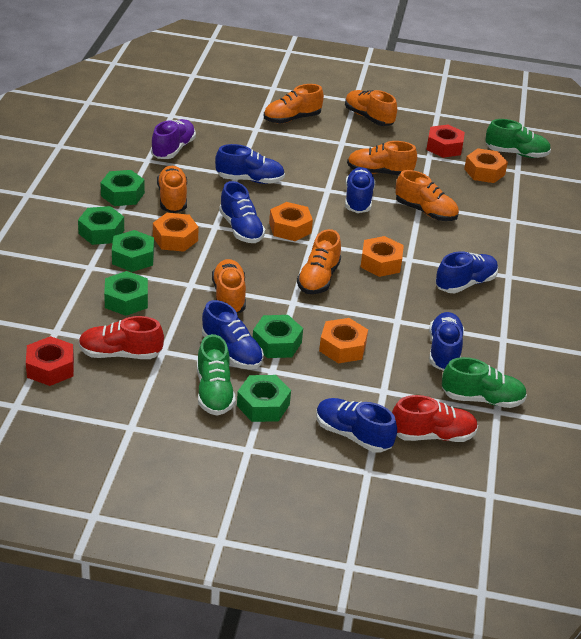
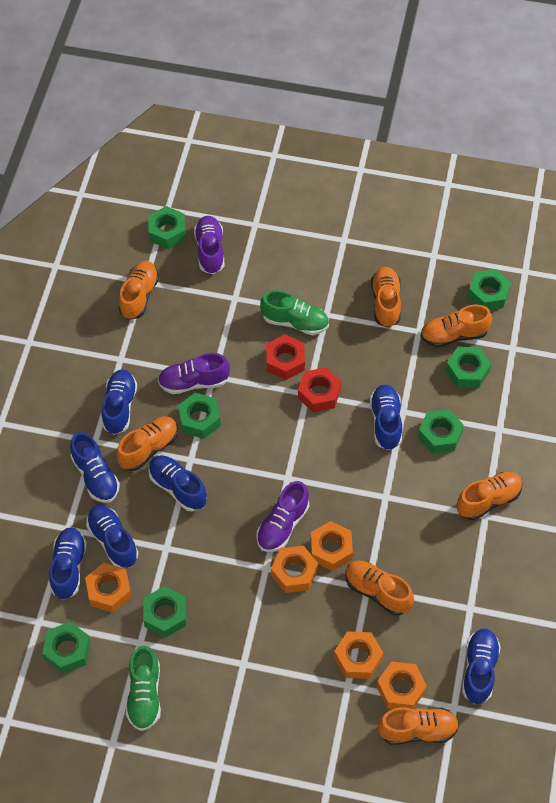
green nut: 6 -> 7
green shoe: 3 -> 2
purple shoe: 1 -> 3
red shoe: 2 -> 0

